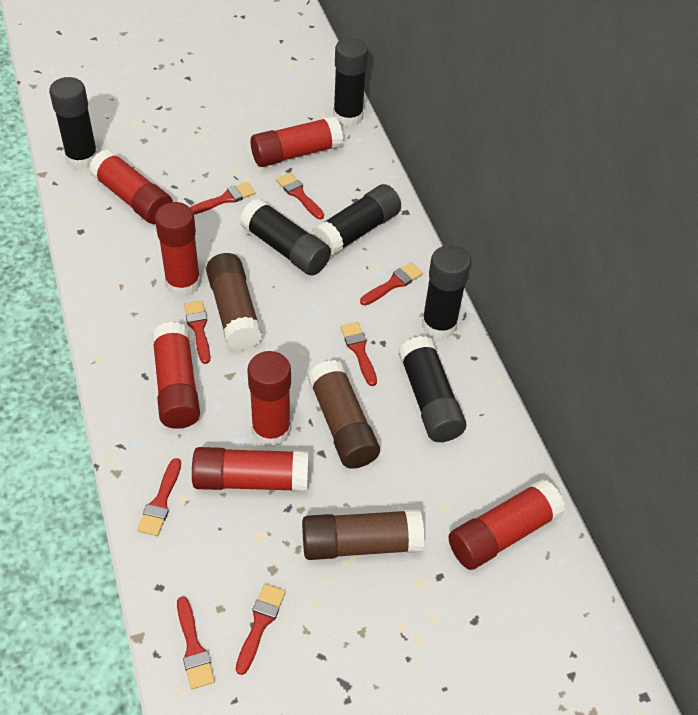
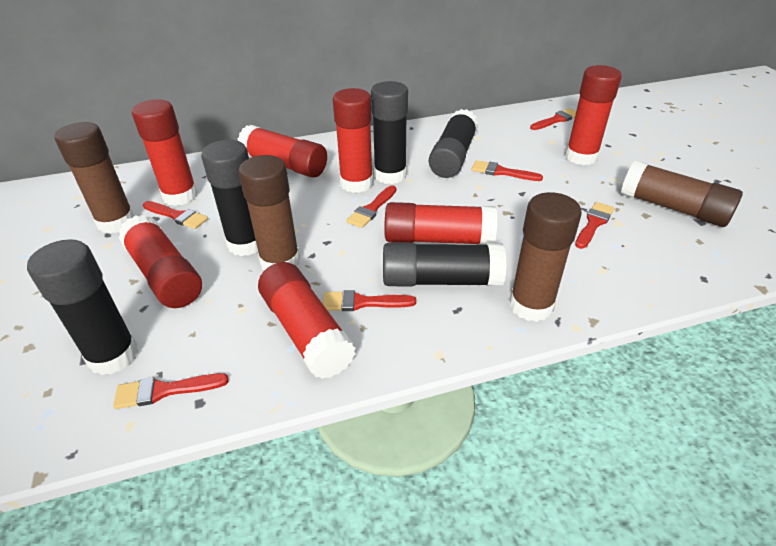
black glue stick: 6 -> 5
brown glue stick: 3 -> 4
red brush: 8 -> 7

